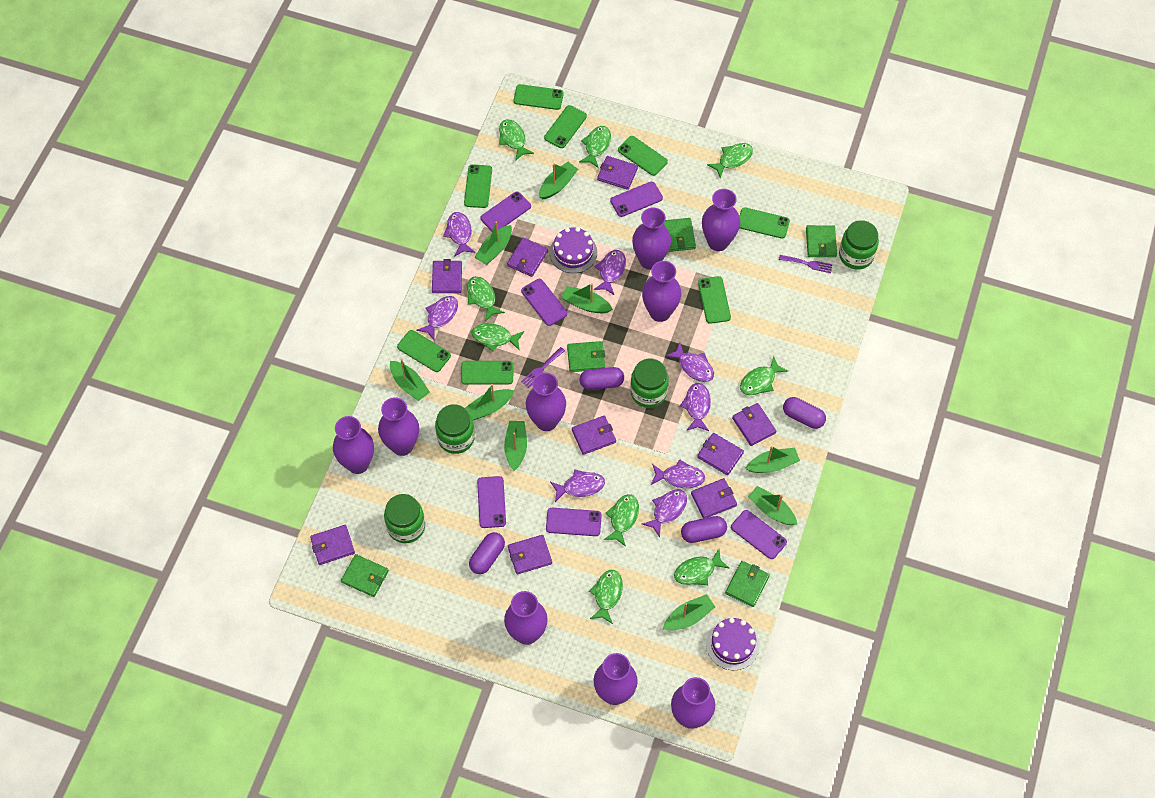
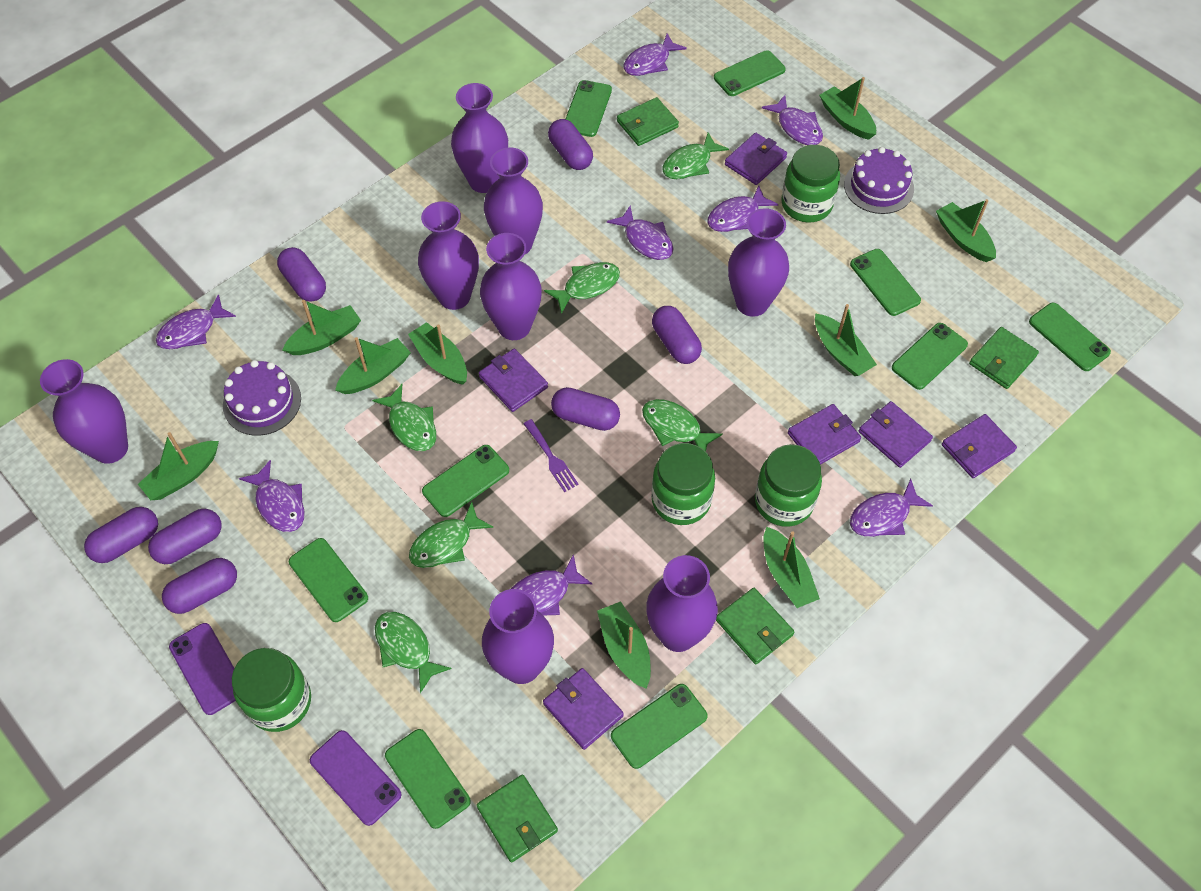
green fish: 9 -> 6
green phone: 8 -> 9
green wallet: 5 -> 4
purple capsule: 4 -> 7
purple fork: 2 -> 1
purple phone: 6 -> 2
purple vase: 9 -> 8
purple wallet: 9 -> 6

